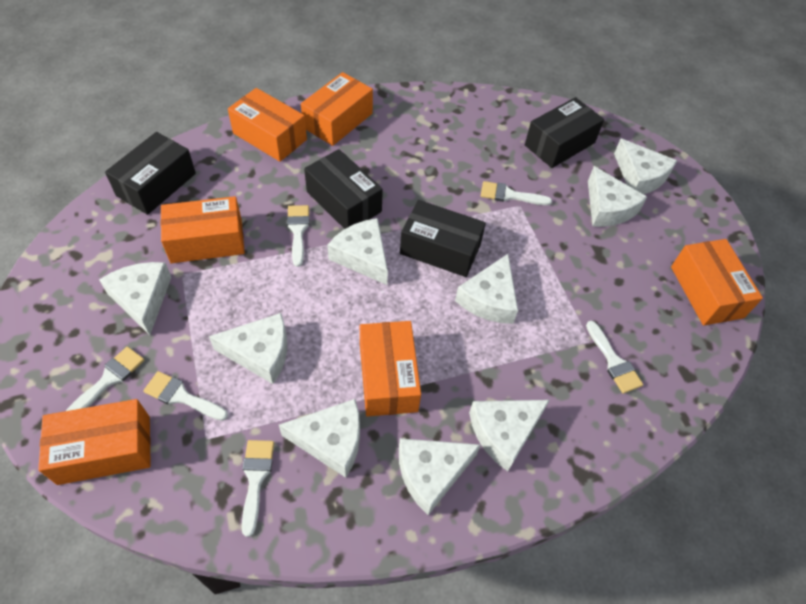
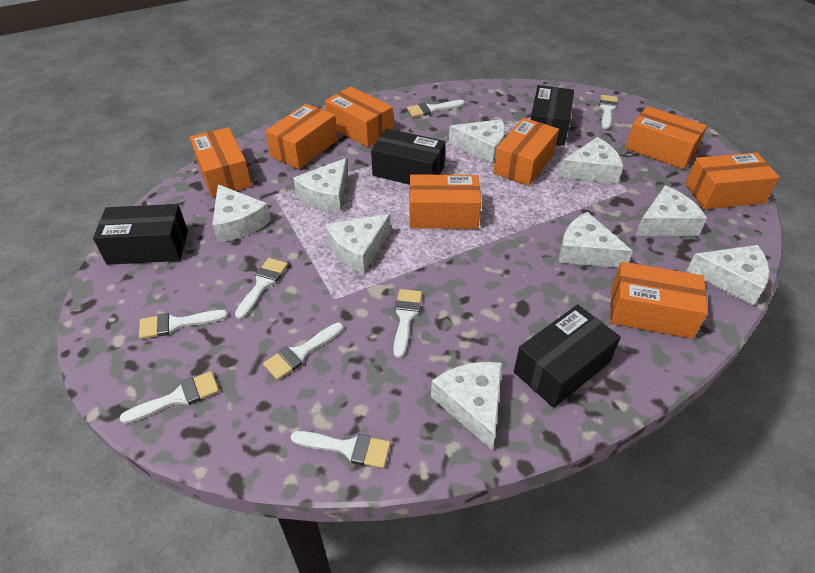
orange box: 6 -> 8
white brush: 6 -> 8

